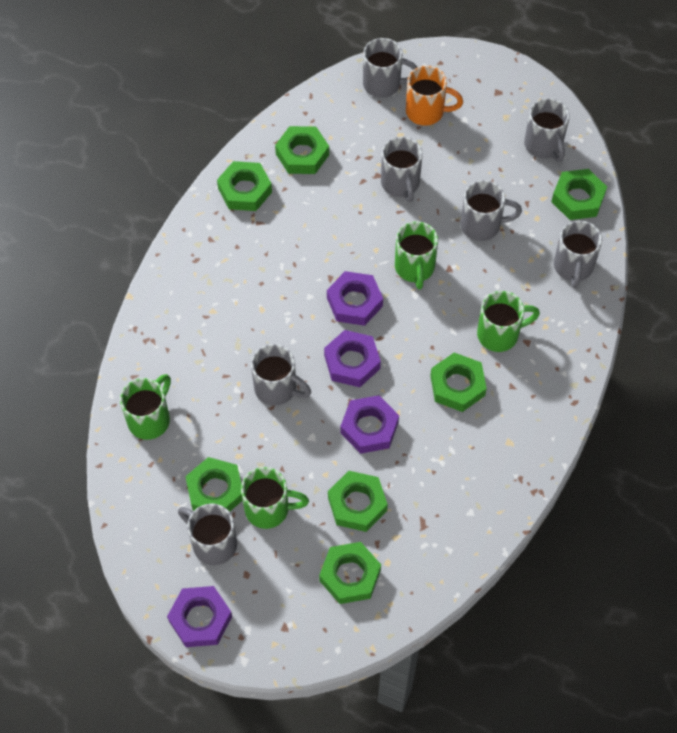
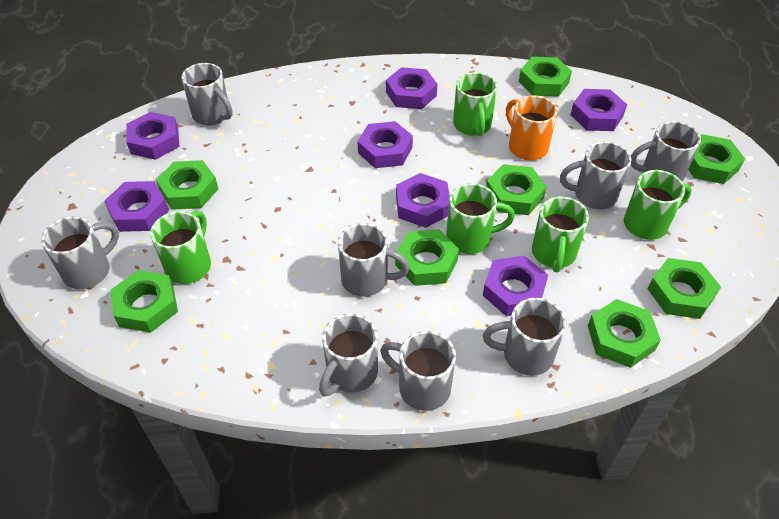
green mug: 4 -> 5
green nut: 7 -> 8
grey mug: 7 -> 8
purple nut: 4 -> 7

